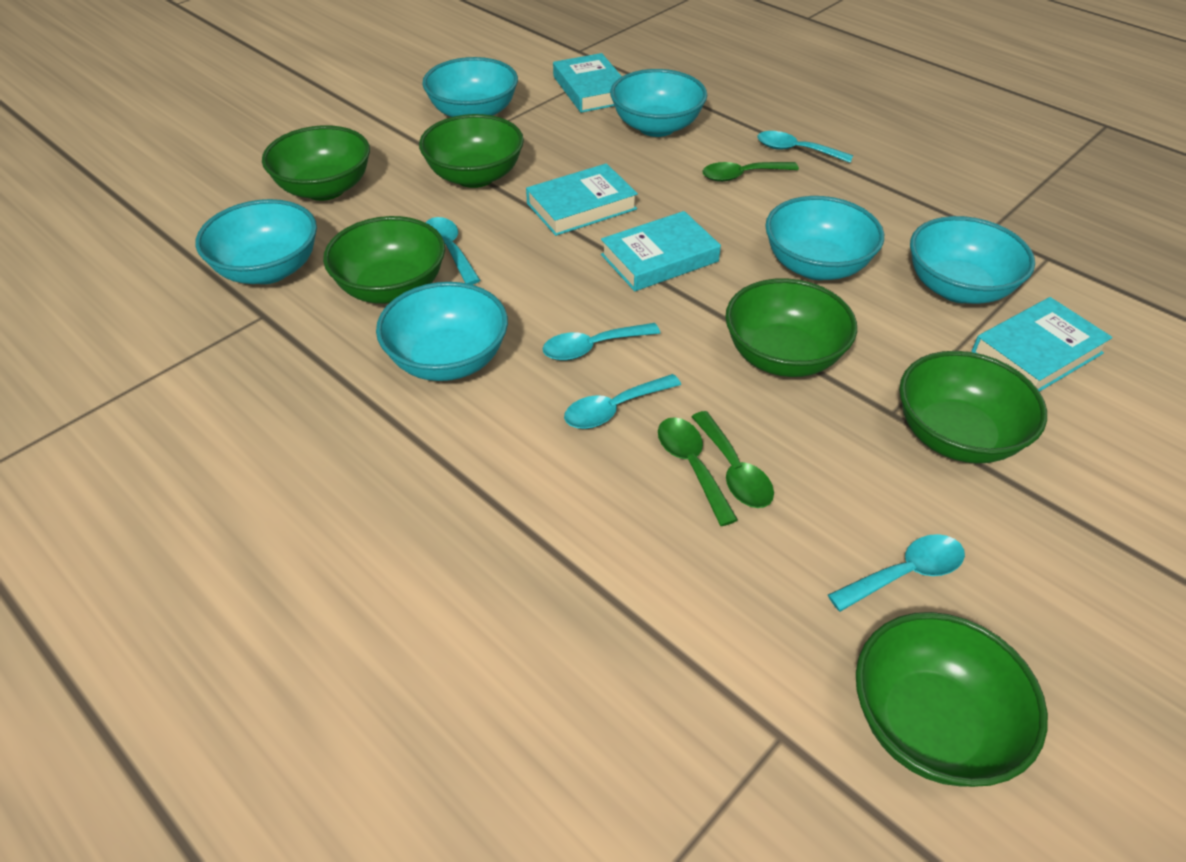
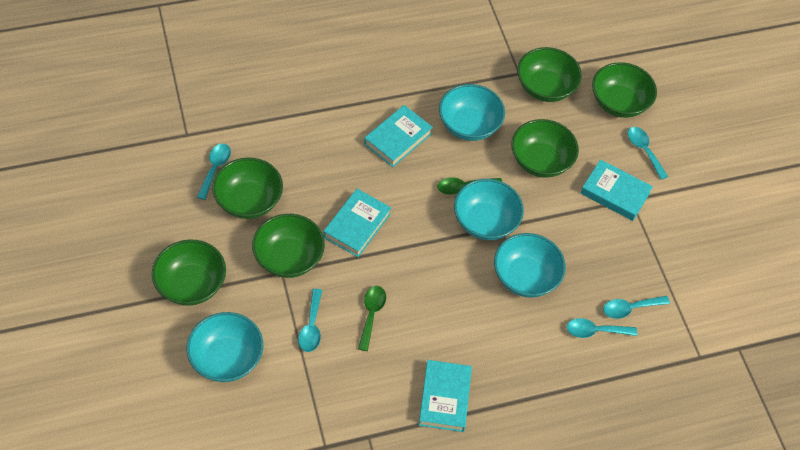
green spoon: 3 -> 2
turquoise bowl: 6 -> 4

